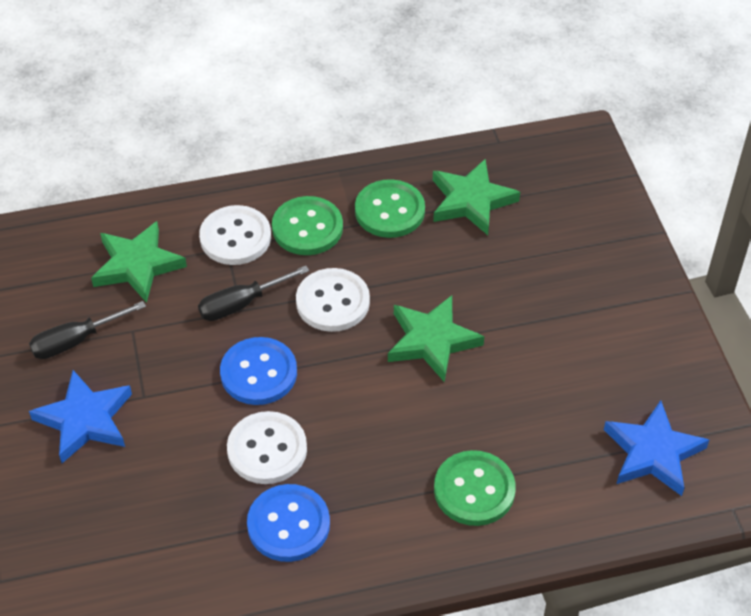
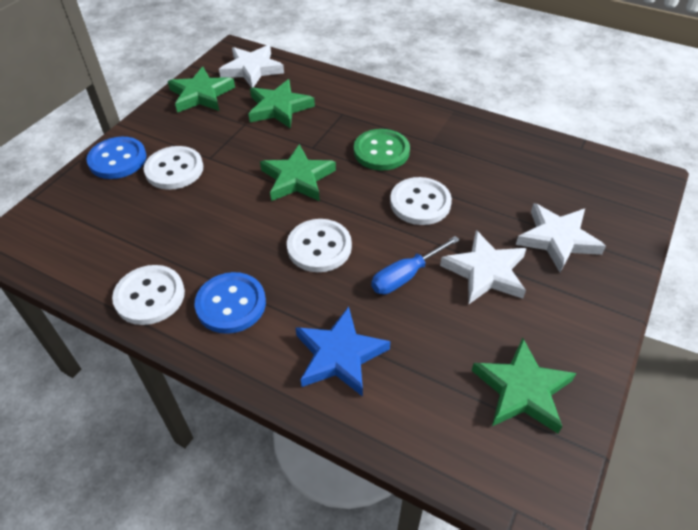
black screwdriver: 2 -> 0
blue screwdriver: 0 -> 1
blue star: 2 -> 1
green button: 3 -> 1
green star: 3 -> 4
white button: 3 -> 4
white star: 0 -> 3

